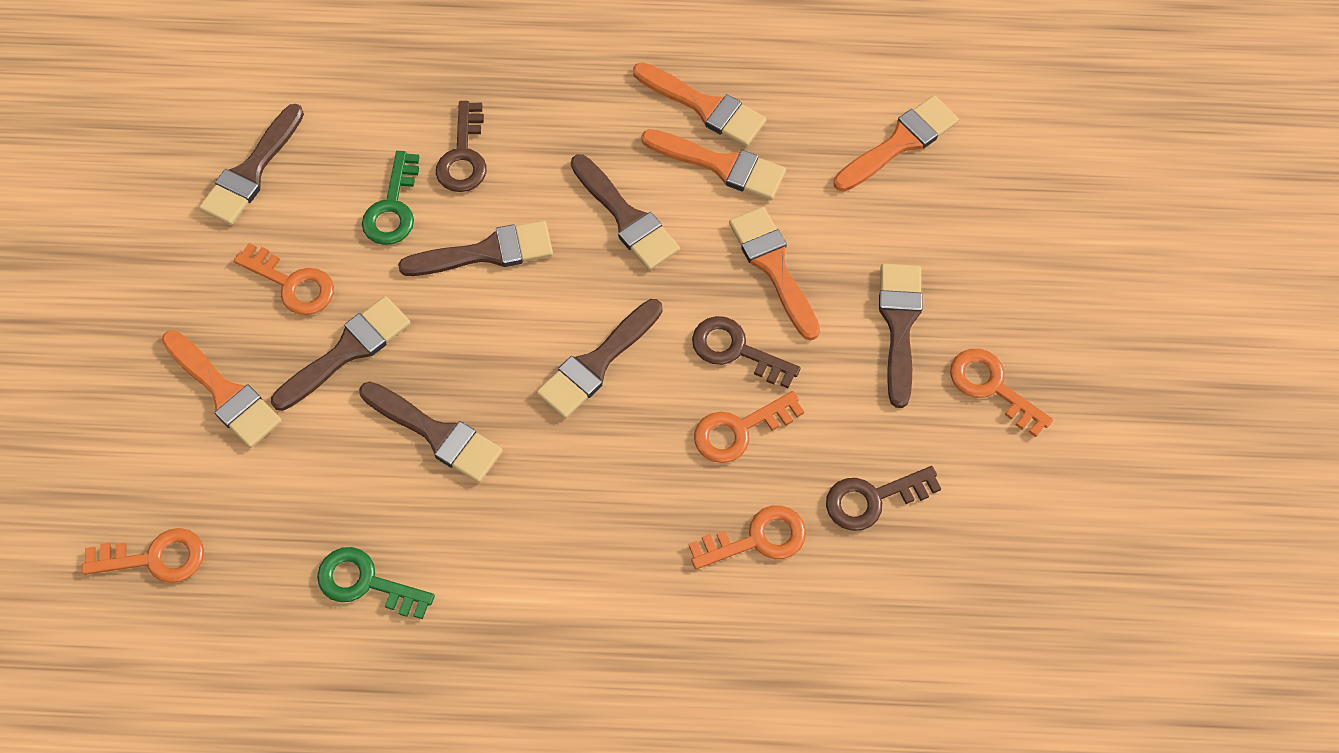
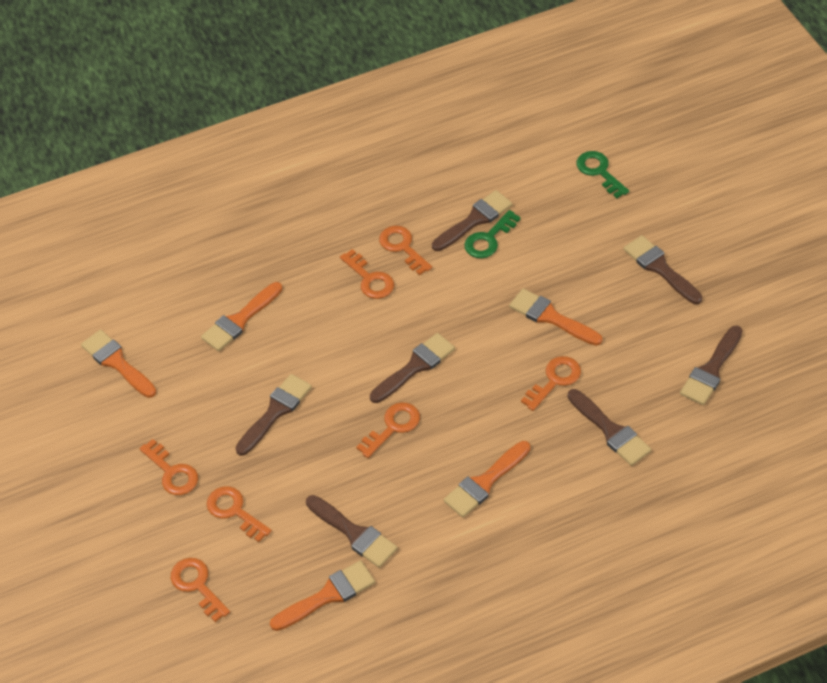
brown key: 3 -> 0
orange key: 5 -> 7

